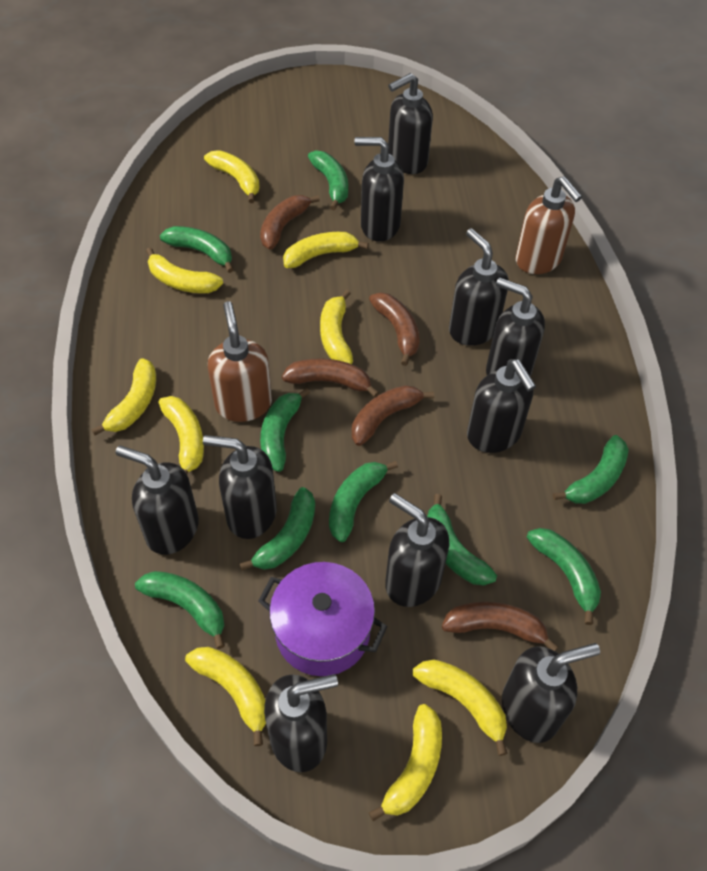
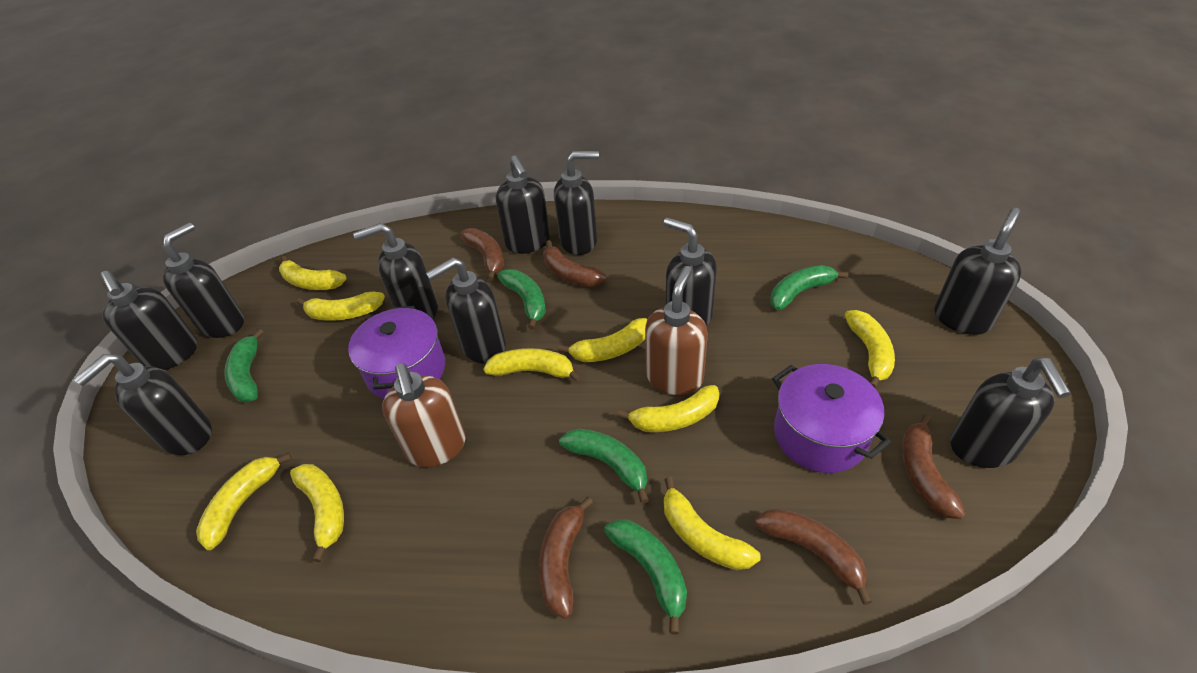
green banana: 9 -> 5
purple pot: 1 -> 2

